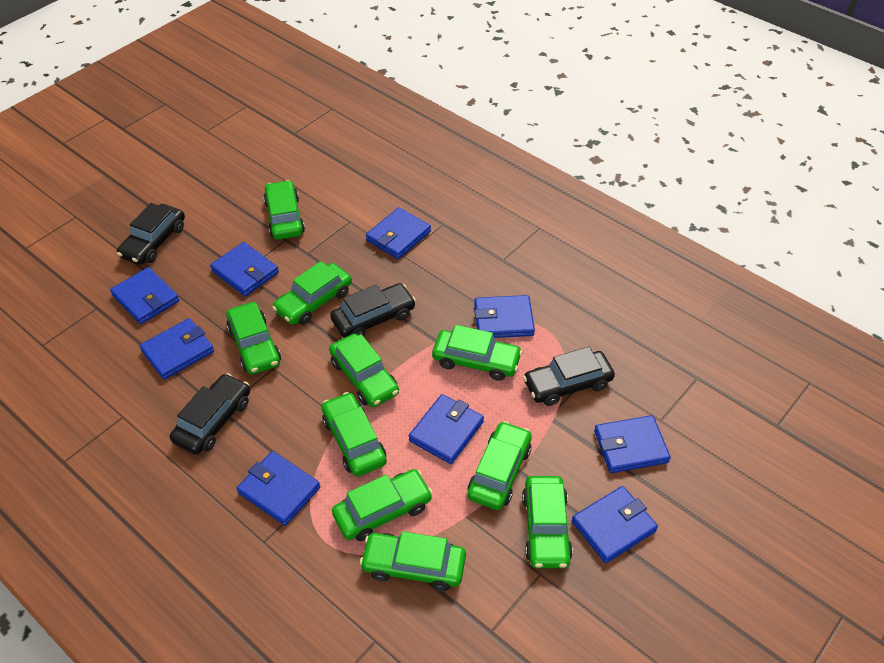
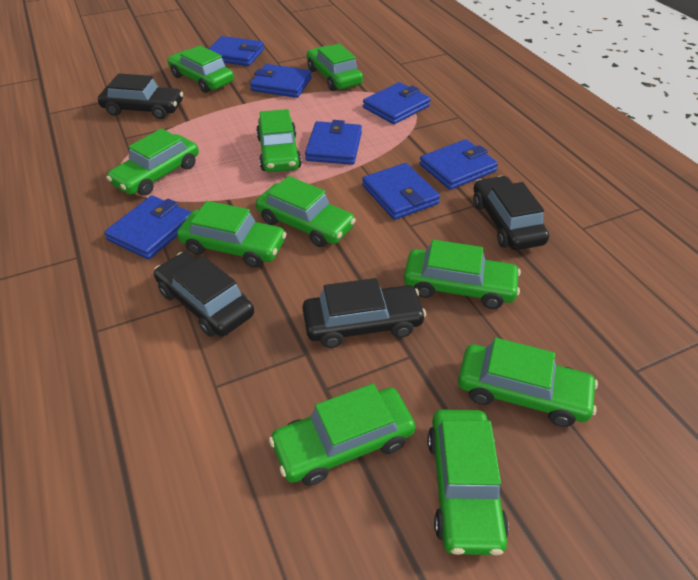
blue wallet: 9 -> 7

